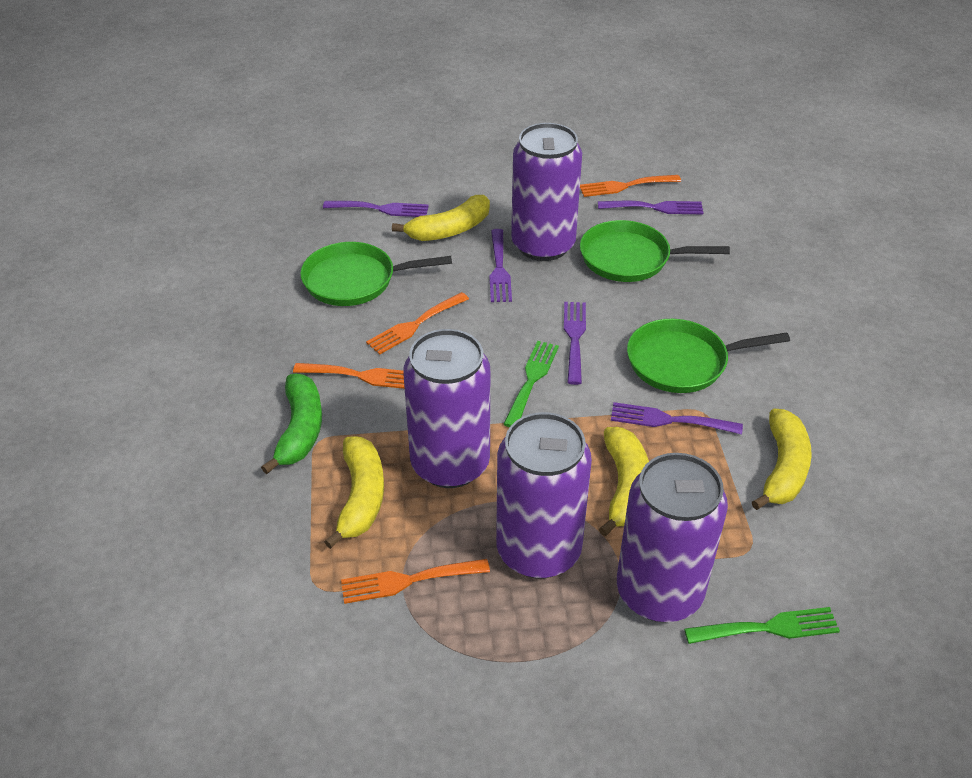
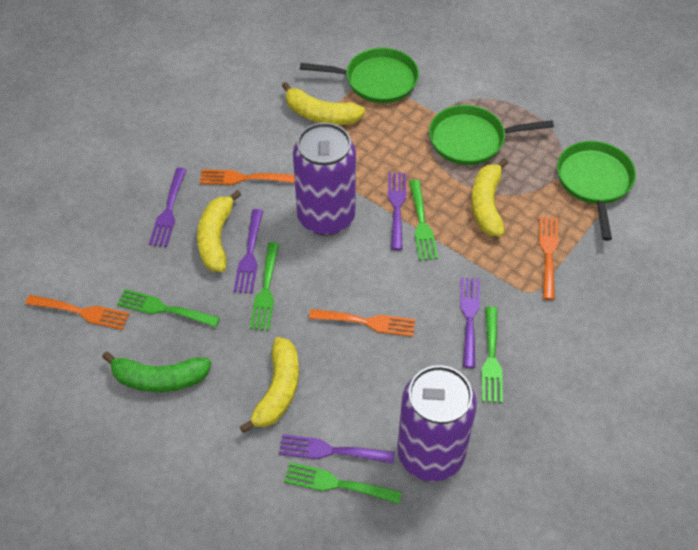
green fork: 2 -> 5
purple can: 4 -> 2

